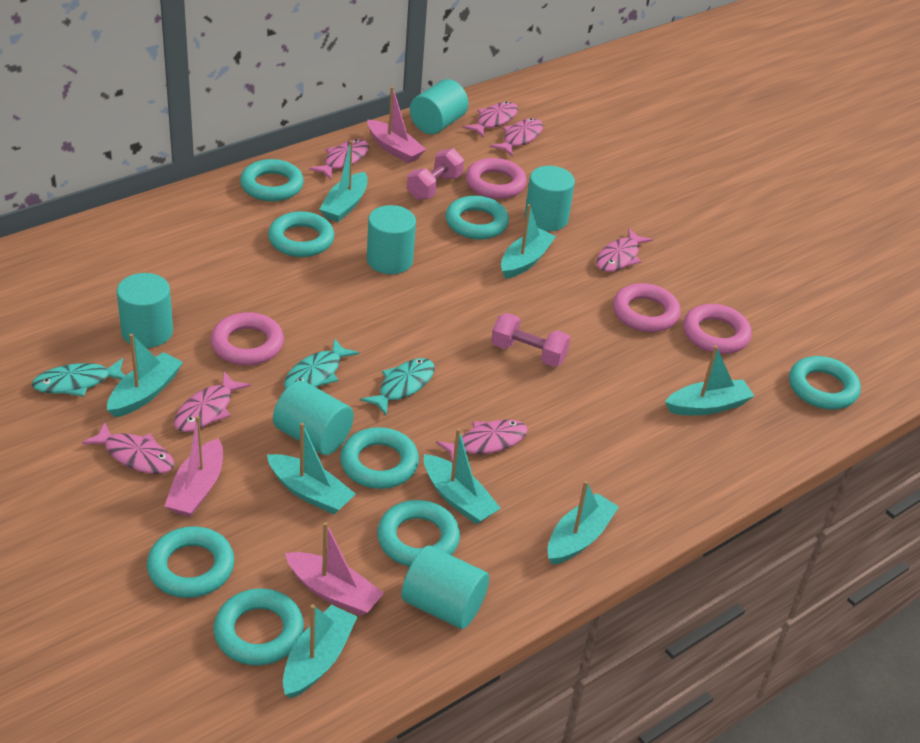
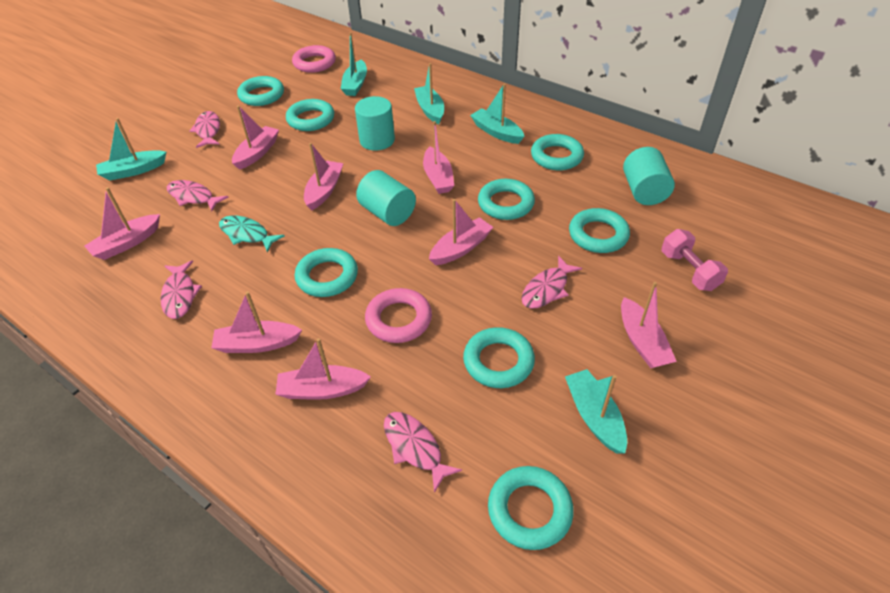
pink boat: 3 -> 8
pink dumbbell: 2 -> 1
pink fish: 7 -> 5
pink ring: 4 -> 2
turquoise boat: 8 -> 5
turquoise cylinder: 6 -> 3
turquoise fish: 3 -> 1

